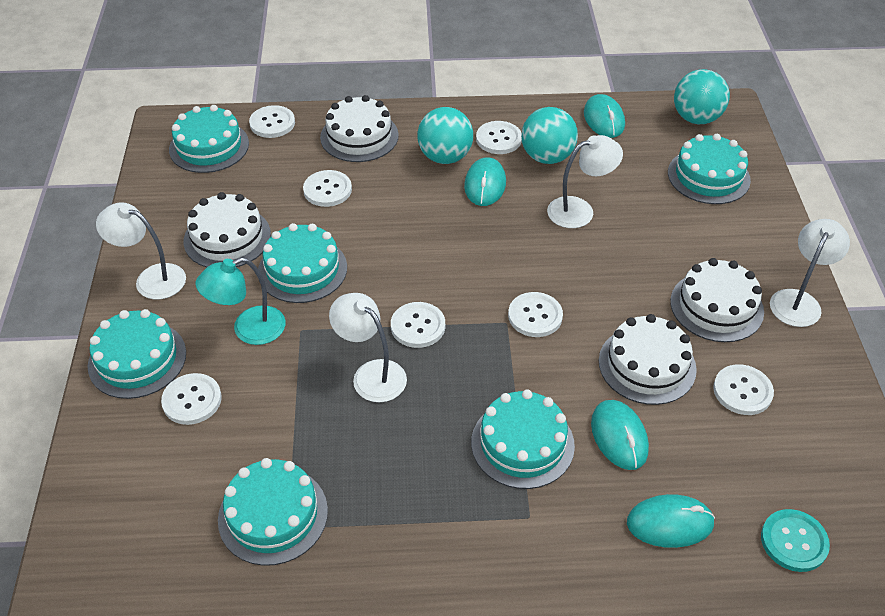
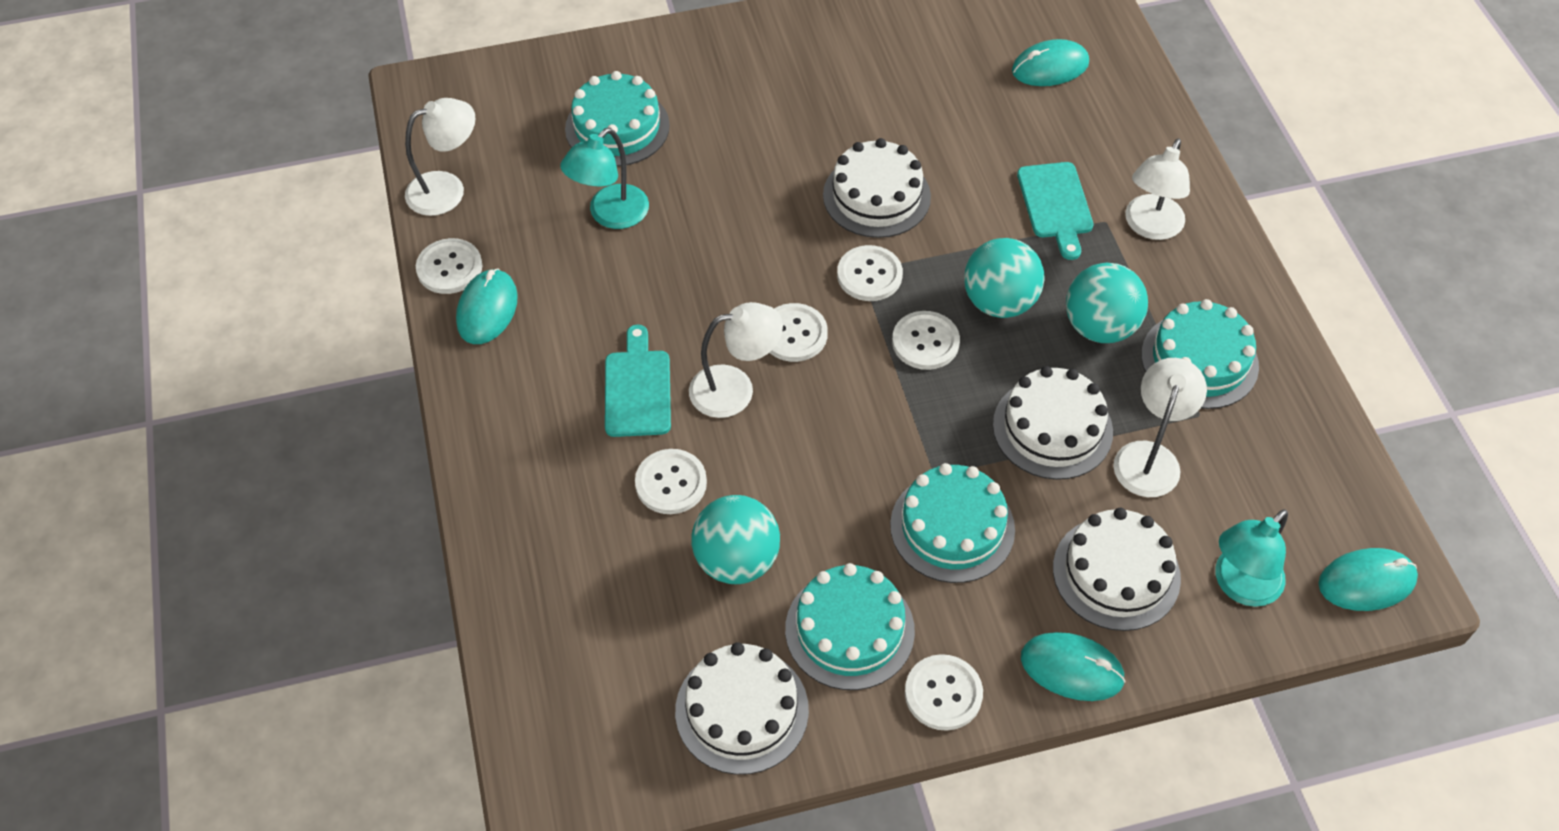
turquoise button: 1 -> 0
turquoise cake: 6 -> 4
turquoise cutting board: 0 -> 2
turquoise lamp: 1 -> 2
white button: 7 -> 6

